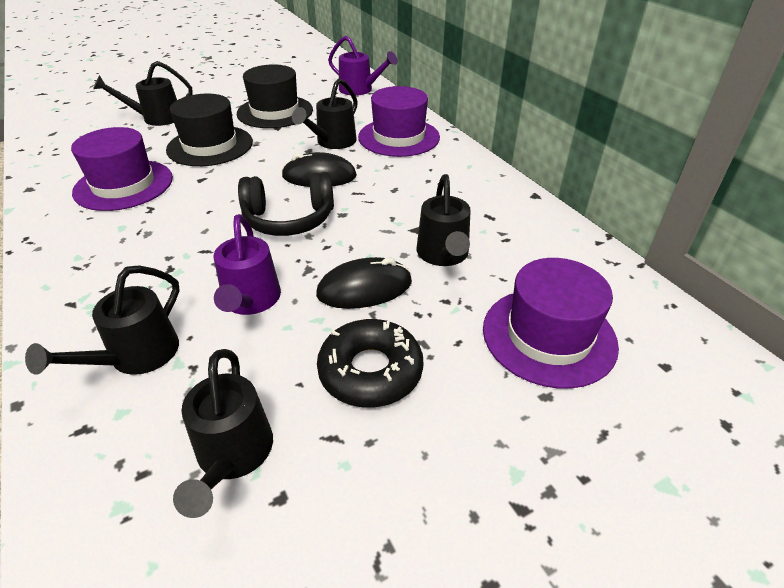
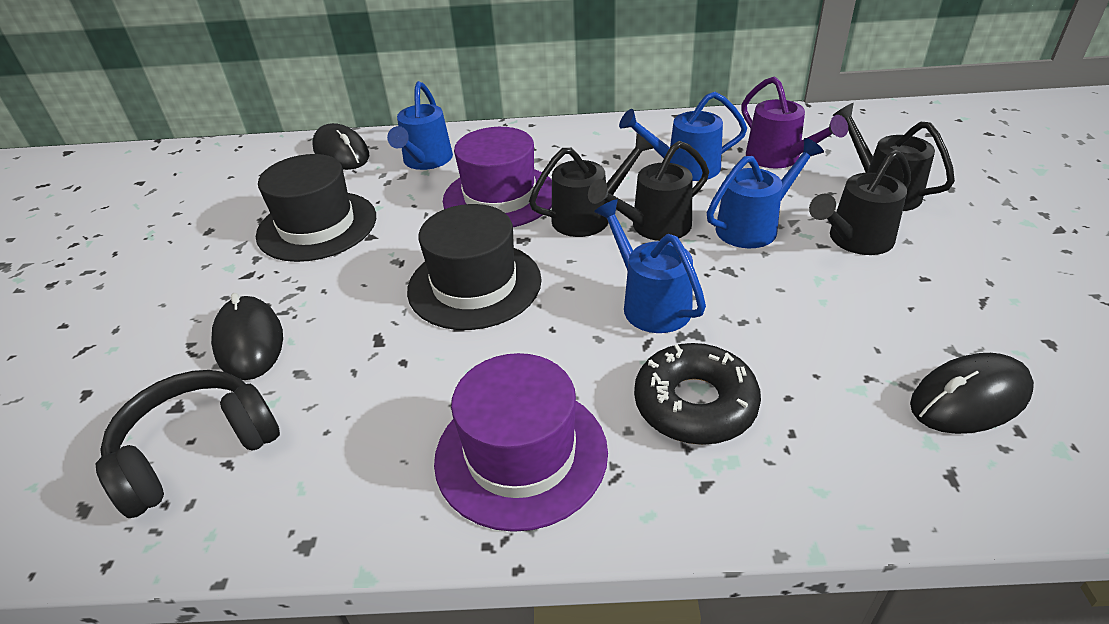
black mouse: 2 -> 3
black watering can: 5 -> 4
blue watering can: 0 -> 4
purple hat: 3 -> 2
purple watering can: 2 -> 1

